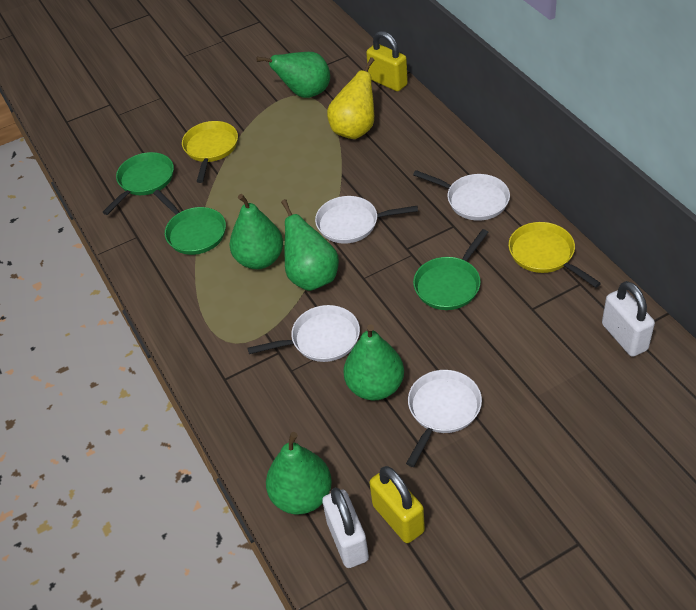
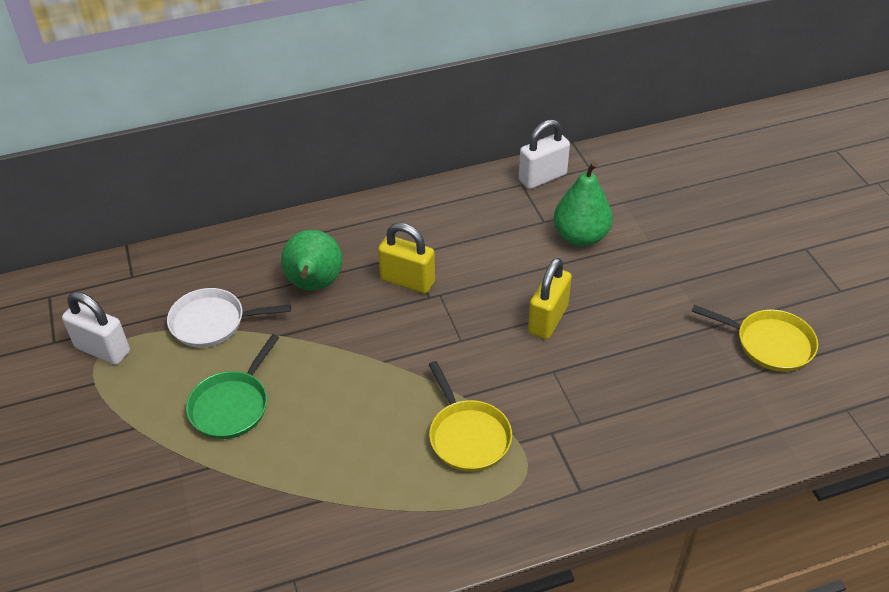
green pan: 3 -> 1
green pear: 5 -> 2
white pan: 4 -> 1
yellow pear: 1 -> 0

